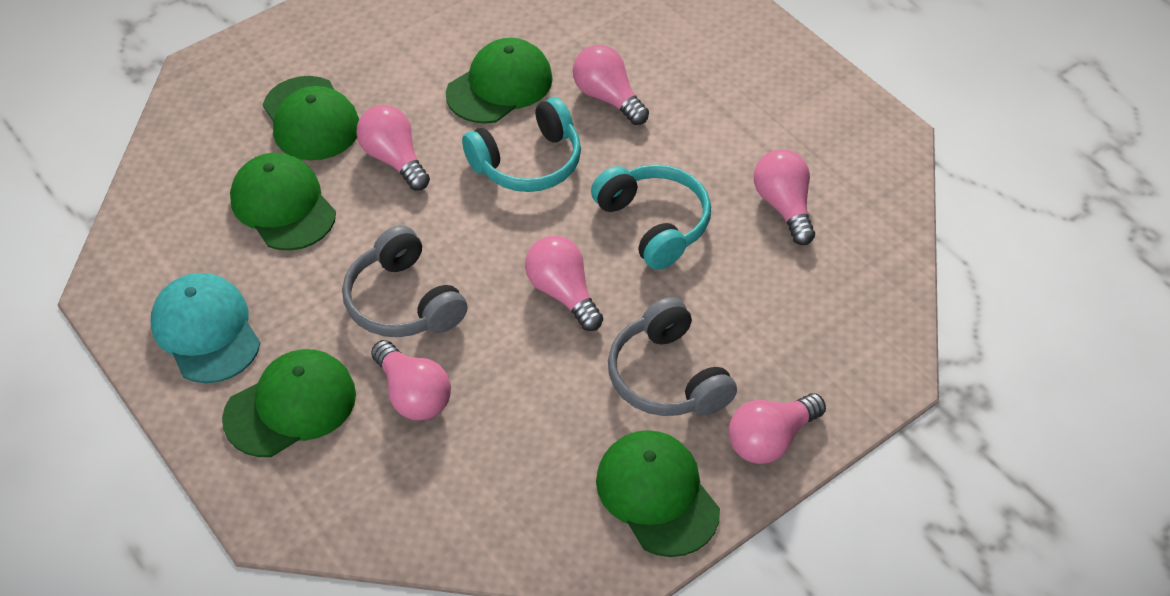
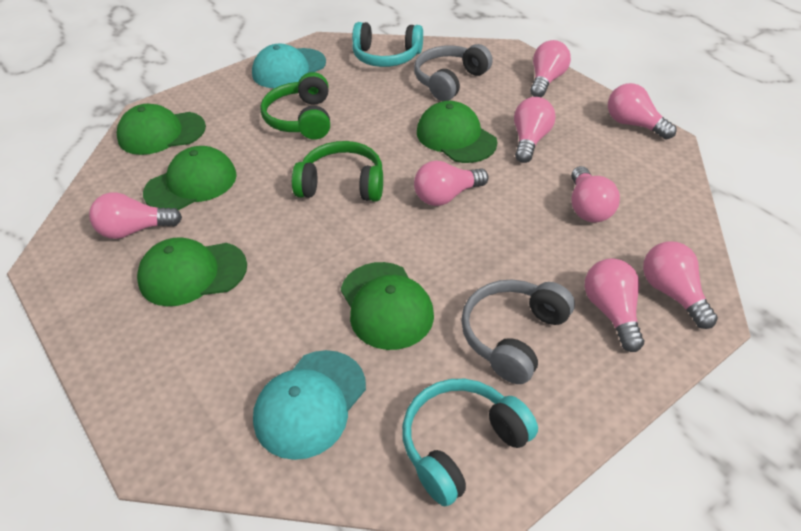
green headphones: 0 -> 2
pink light bulb: 6 -> 8
turquoise cap: 1 -> 2

